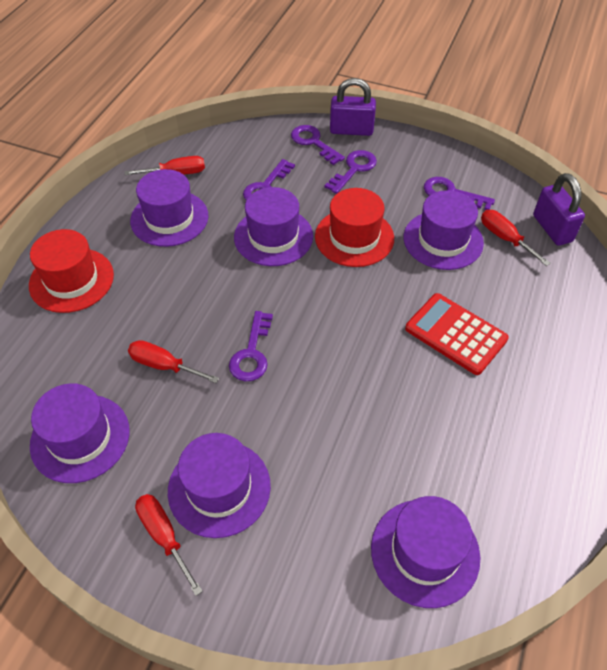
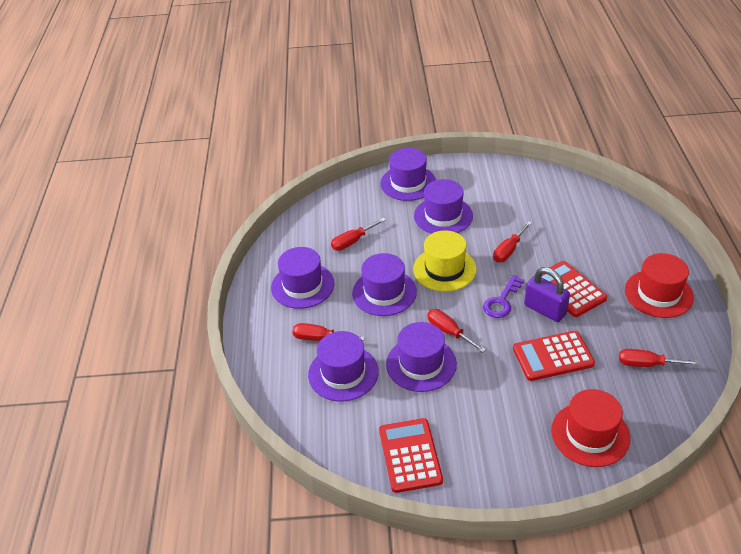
purple key: 5 -> 1
purple padlock: 2 -> 1
red calculator: 1 -> 3
red screwdriver: 4 -> 5
yellow hat: 0 -> 1

